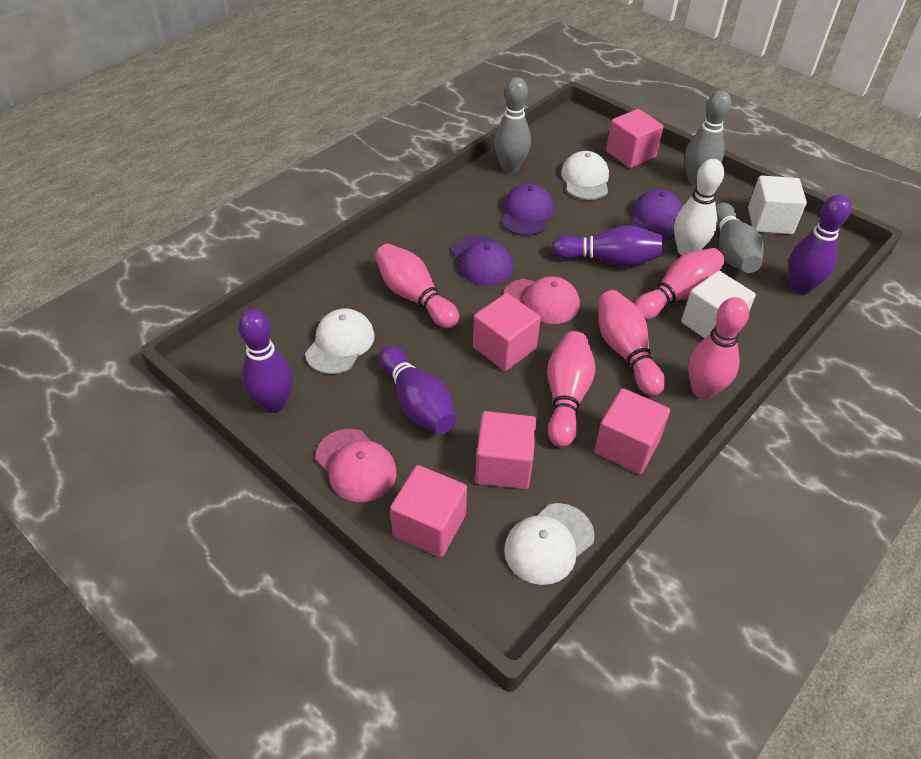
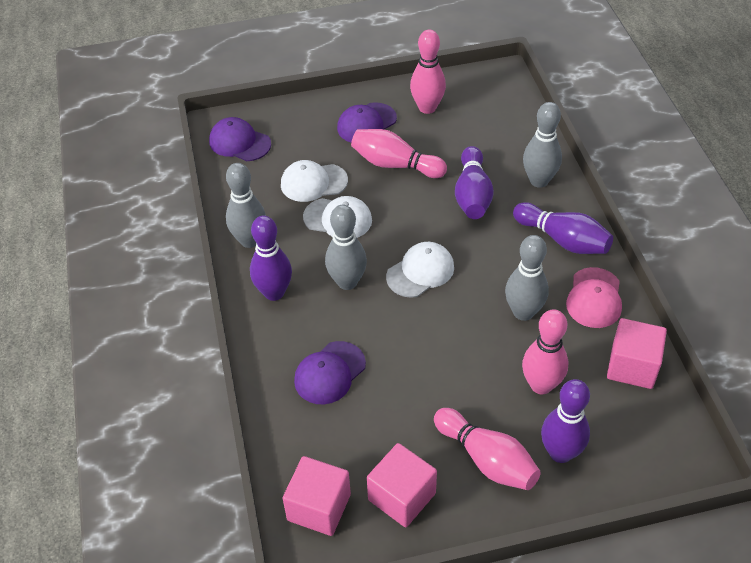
grey bowling pin: 3 -> 4
pink bowling pin: 5 -> 4
pink cap: 2 -> 1
pink cube: 5 -> 3
white bowling pin: 1 -> 0
white cube: 2 -> 0

